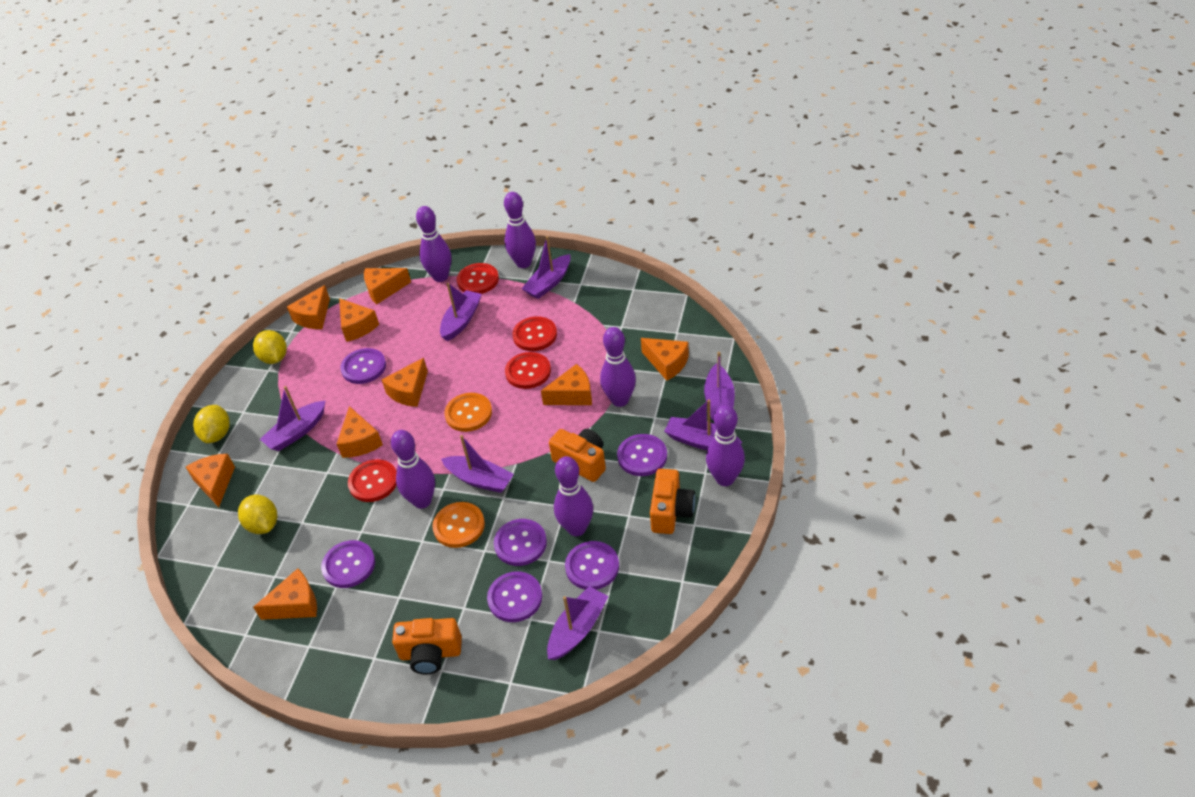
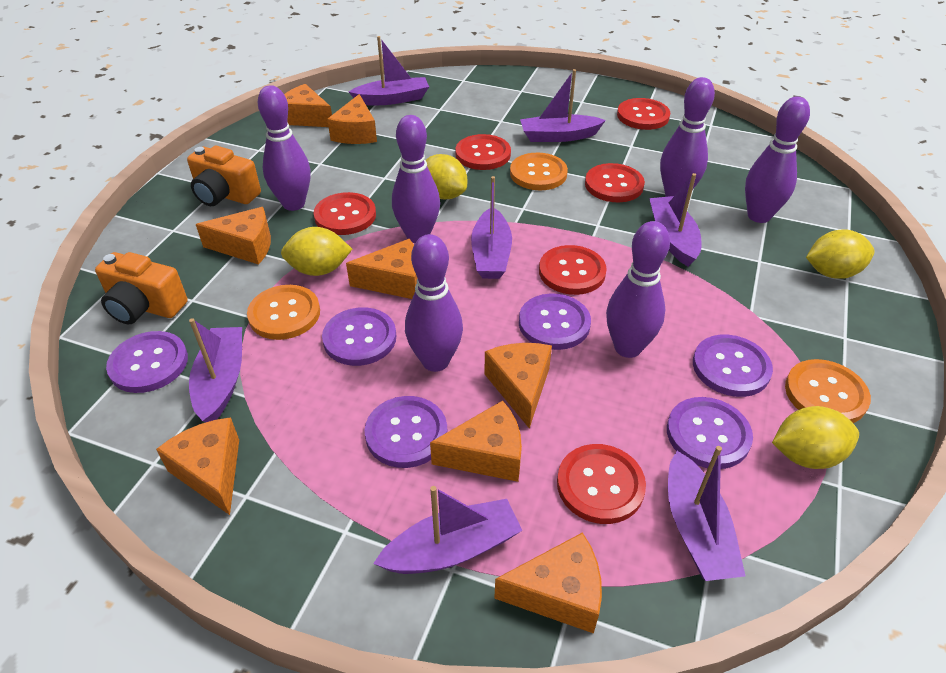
orange button: 2 -> 3
orange camera: 3 -> 2
orange cheese: 9 -> 8
red button: 4 -> 6
yellow lemon: 3 -> 4

